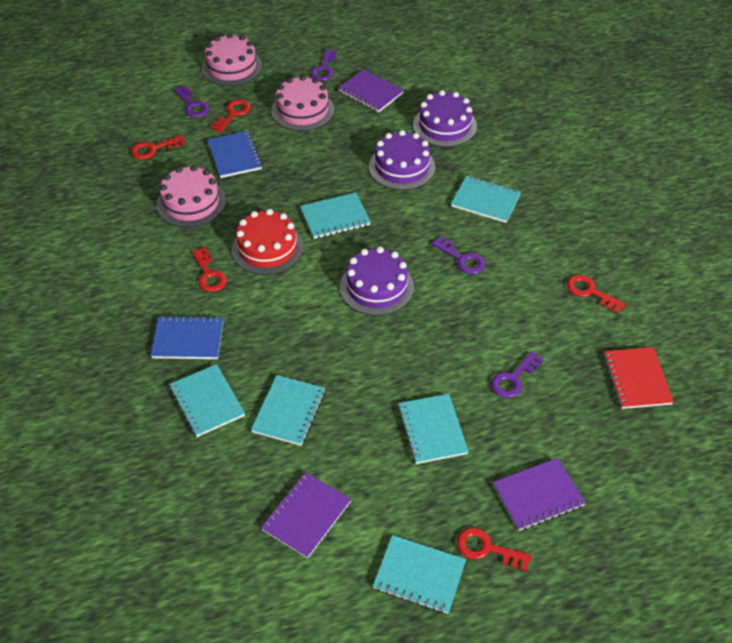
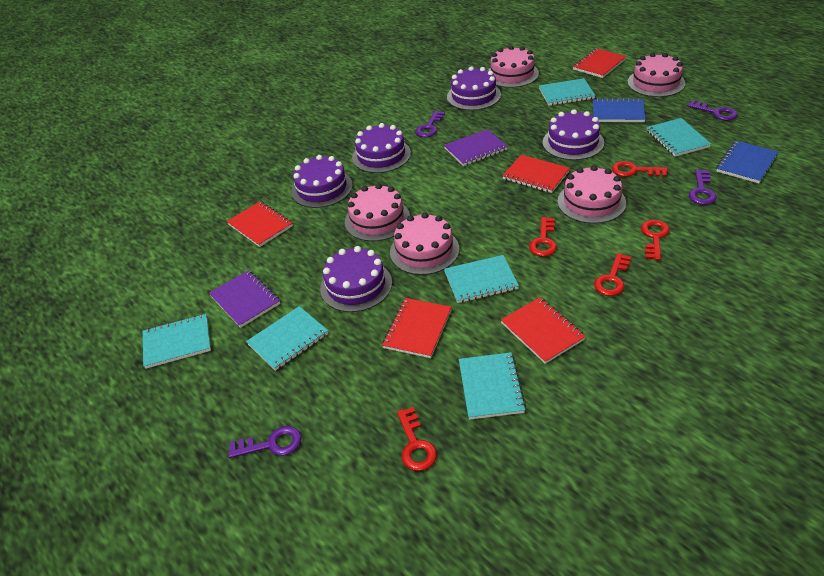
pink cake: 3 -> 5
purple cake: 3 -> 5
purple notebook: 3 -> 2
red cake: 1 -> 0
red notebook: 1 -> 5

